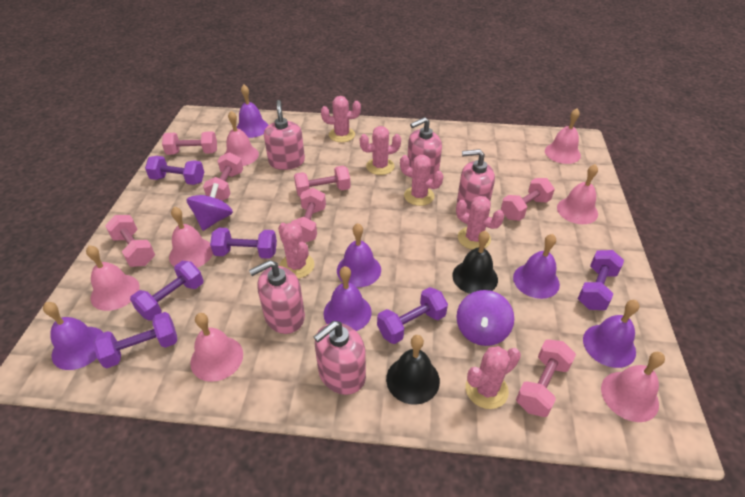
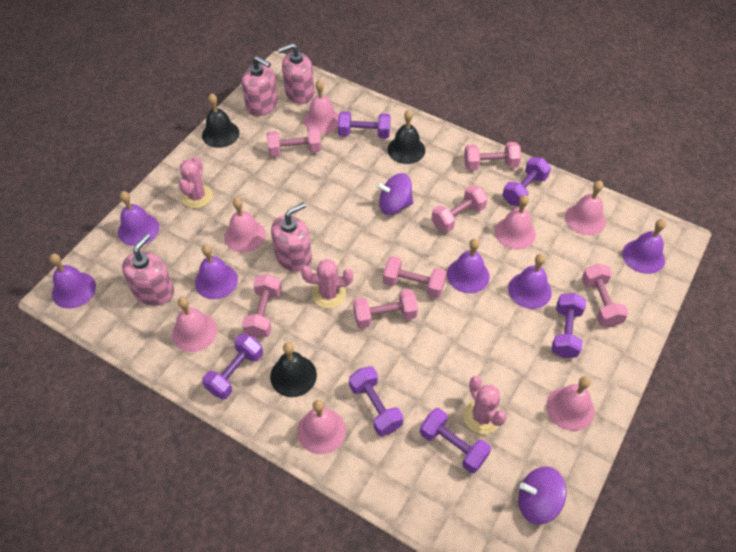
black bell: 2 -> 3
pink cactus: 6 -> 3
pink soap dispenser: 5 -> 4

